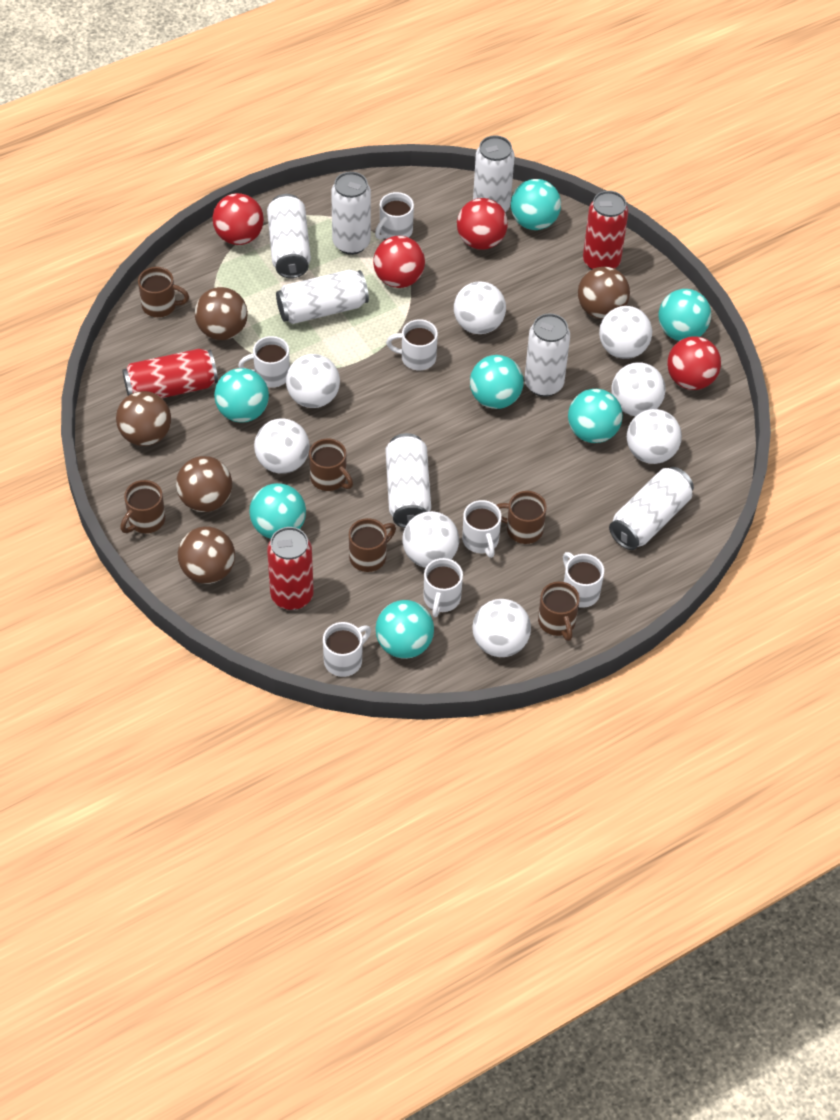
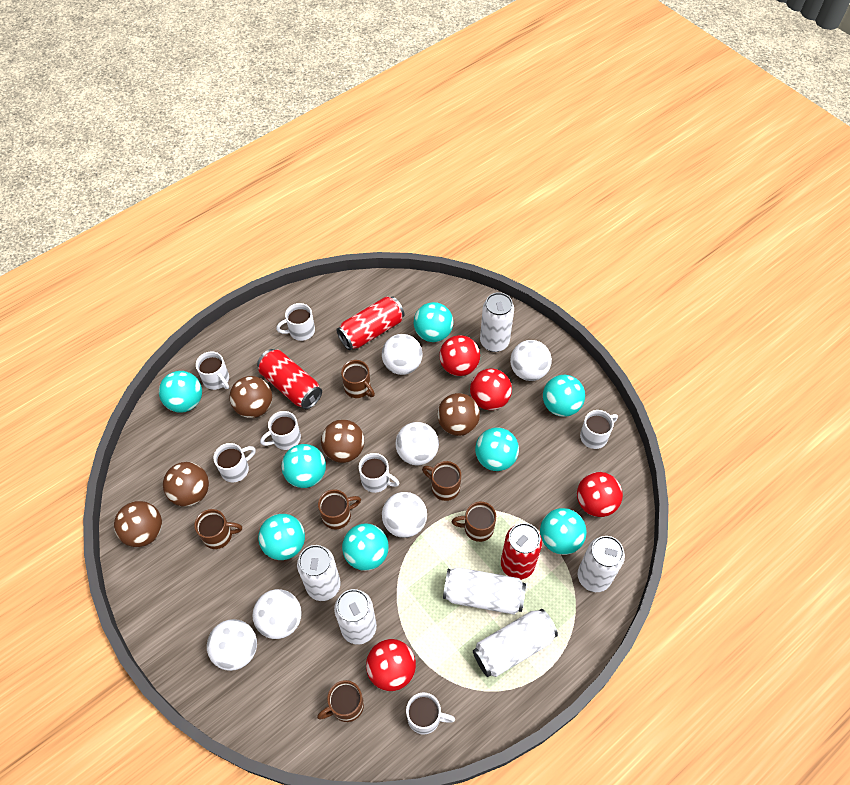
turquoise ball: 7 -> 8
white ball: 8 -> 6
white can: 7 -> 6

